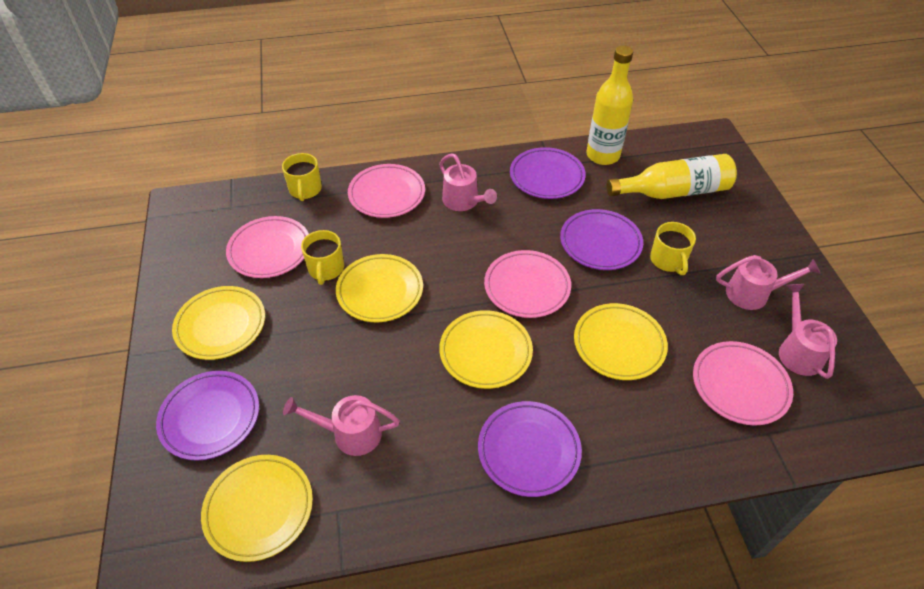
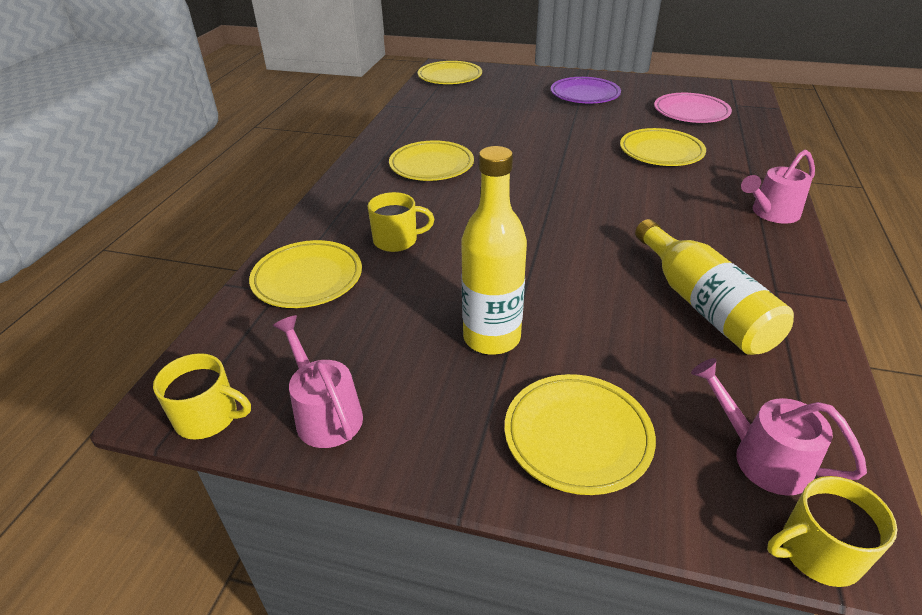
pink plate: 4 -> 1
pink watering can: 4 -> 3
purple plate: 4 -> 1

